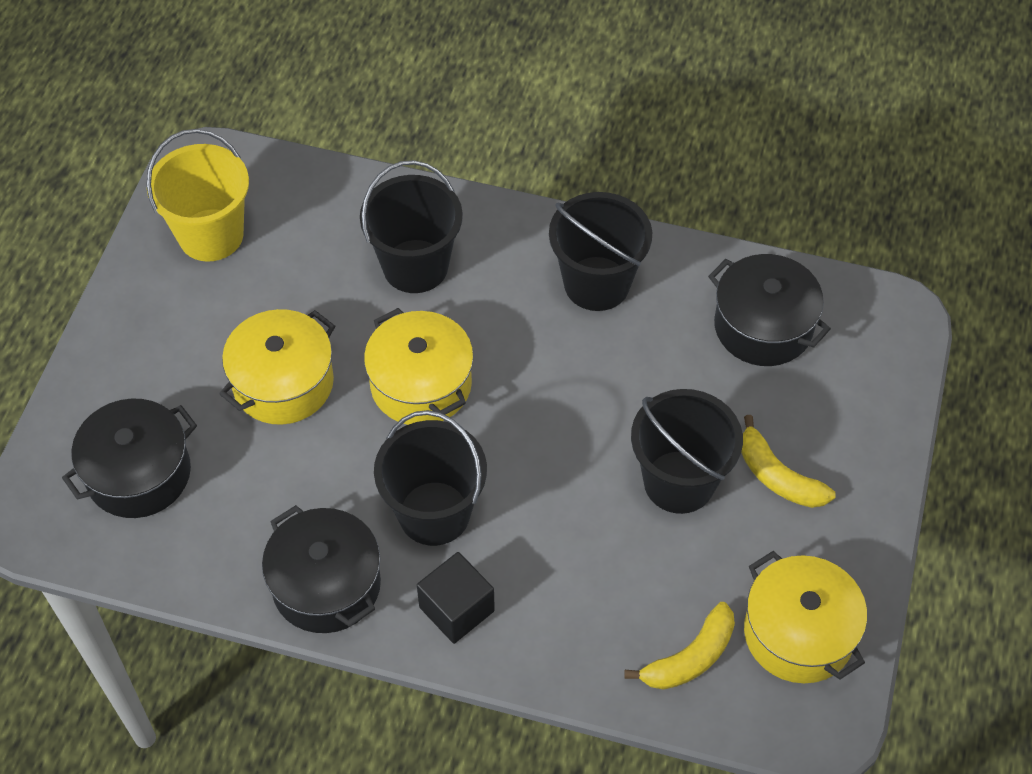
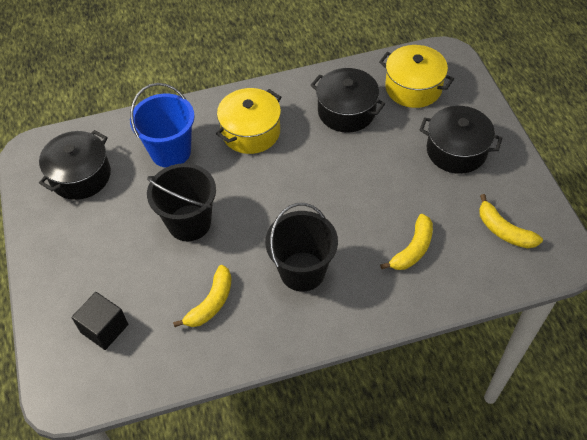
black bucket: 4 -> 2
blue bucket: 0 -> 1
yellow banana: 2 -> 3
yellow bucket: 1 -> 0
yellow pot: 3 -> 2

